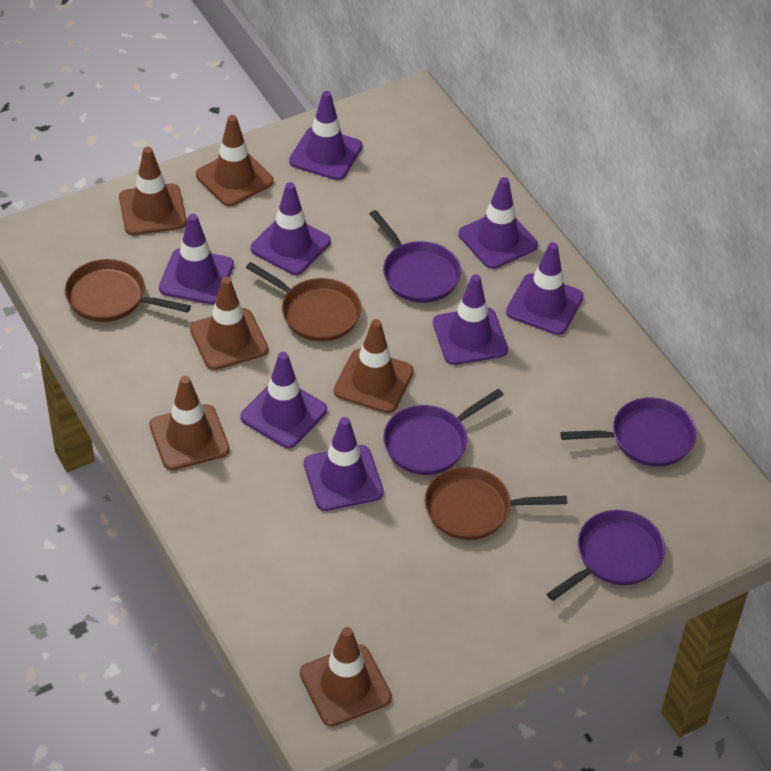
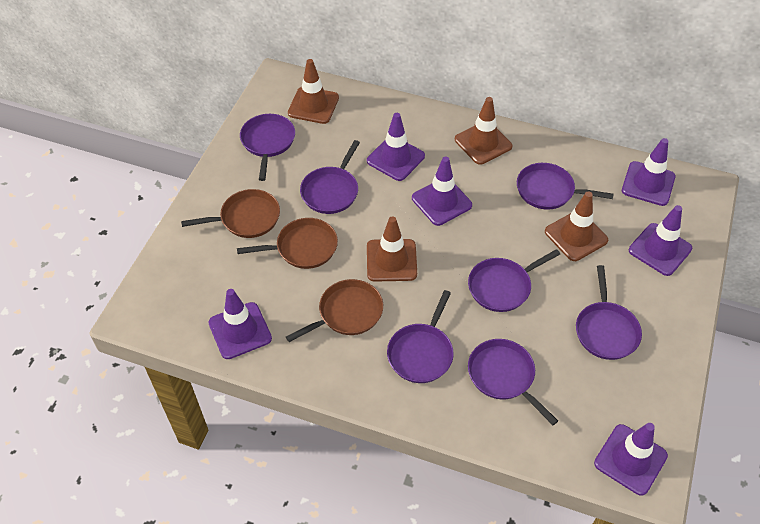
brown traffic cone: 6 -> 4
purple pan: 4 -> 7
purple traffic cone: 8 -> 6

